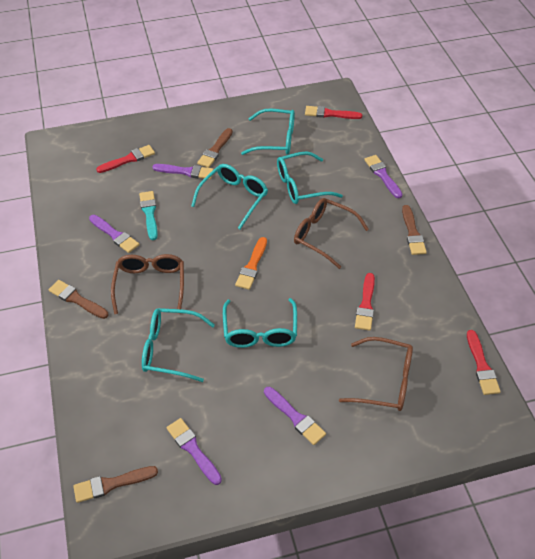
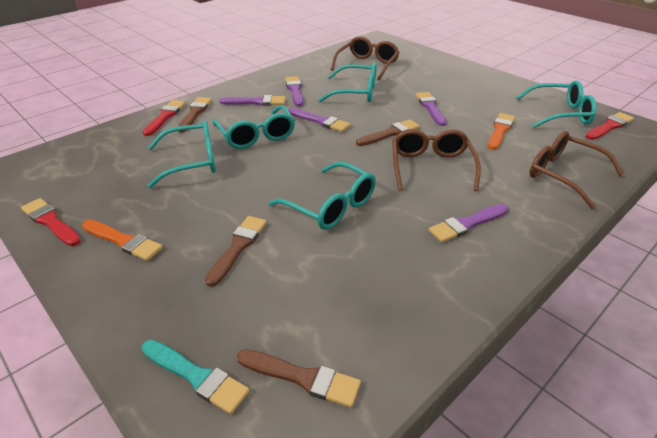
orange brush: 1 -> 2
red brush: 4 -> 3

